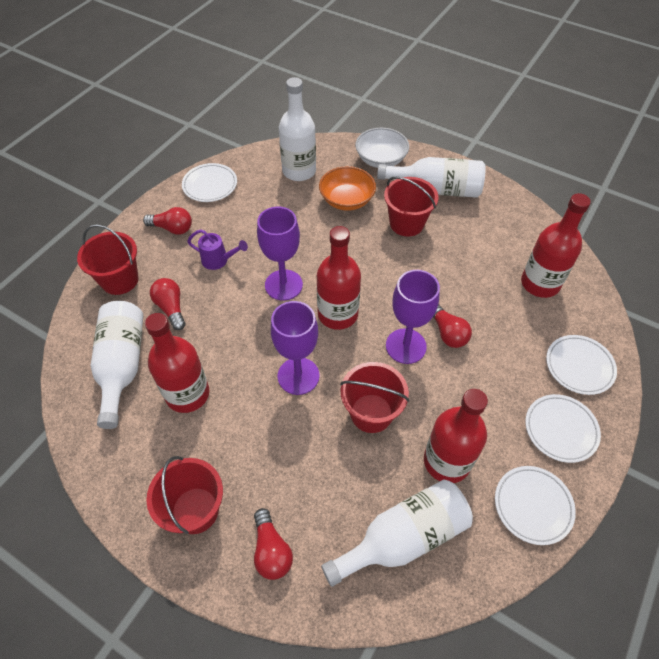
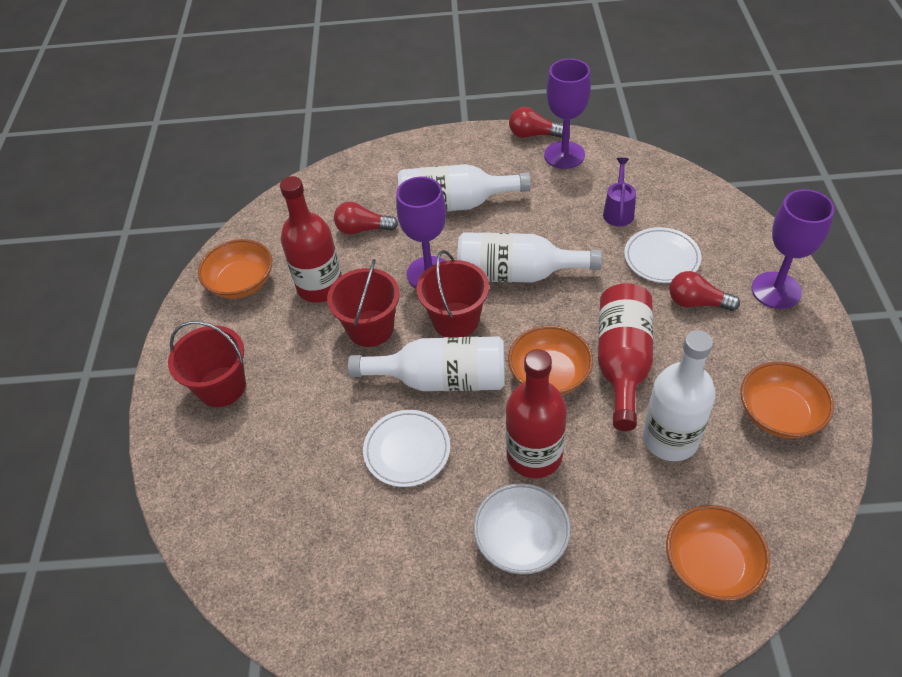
orange bowl: 1 -> 4
red bottle: 4 -> 3
red bucket: 4 -> 3
red light bulb: 4 -> 3
white plate: 4 -> 2

